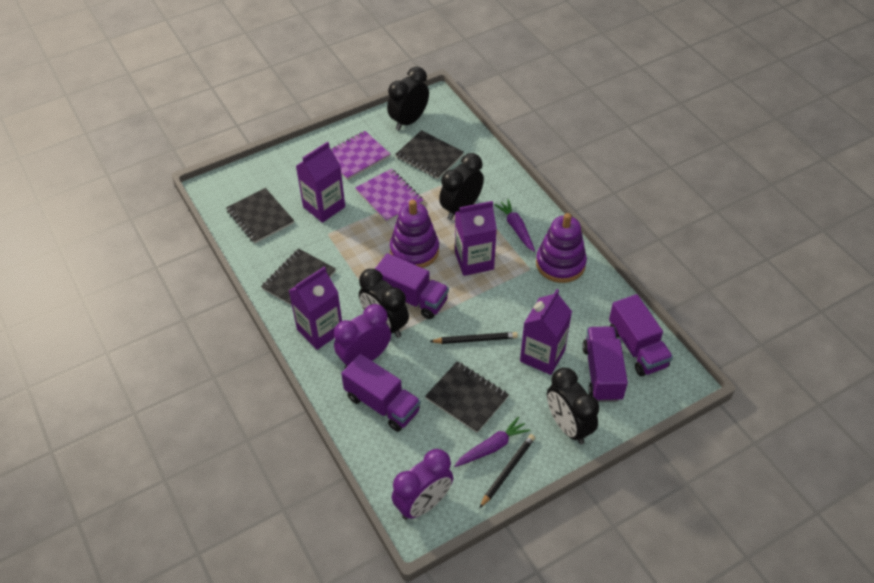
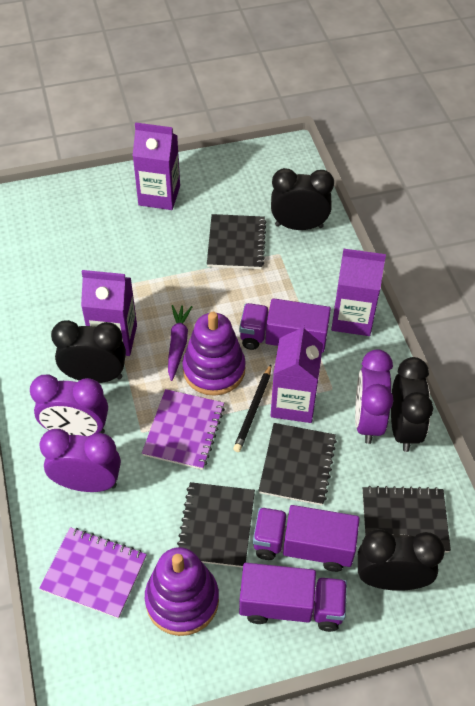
black pencil: 2 -> 1
purple carrot: 2 -> 1
purple clock: 2 -> 3
purple truck: 4 -> 3

